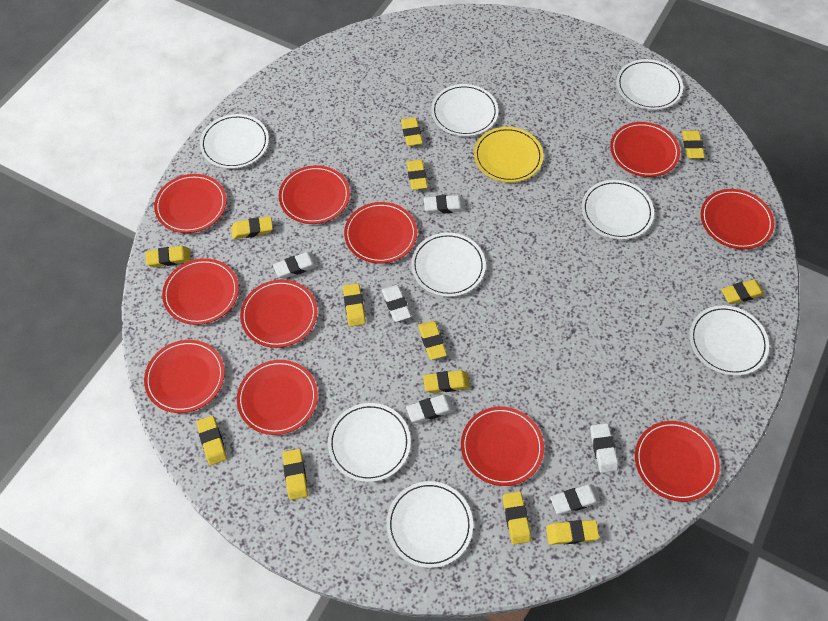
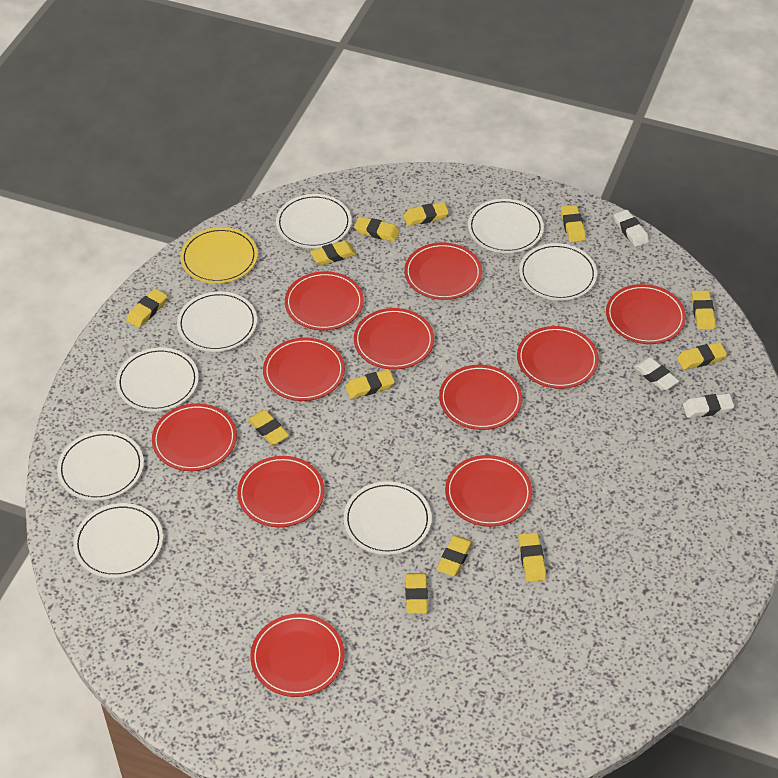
white eraser: 6 -> 3
yellow eraser: 13 -> 12

